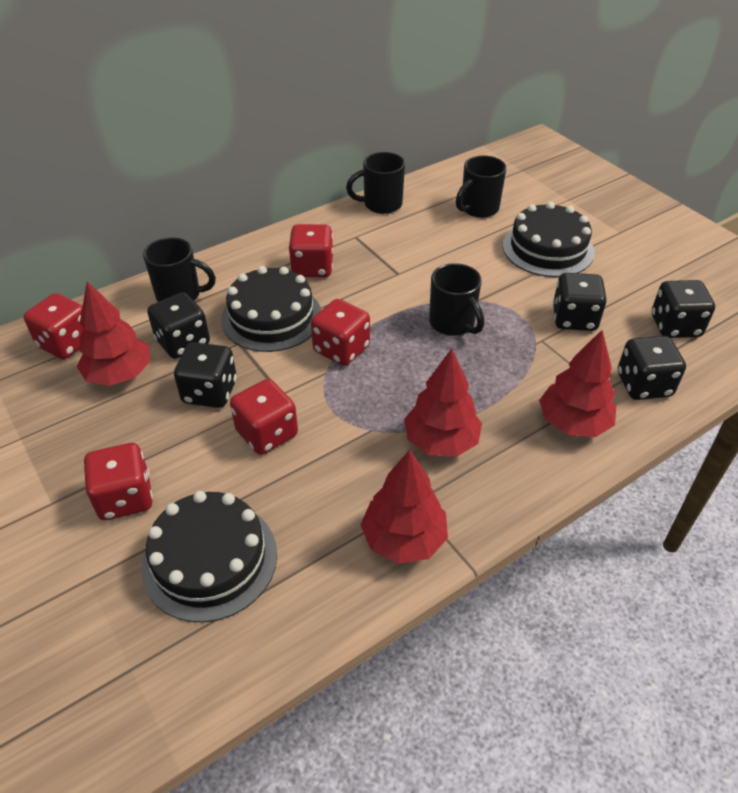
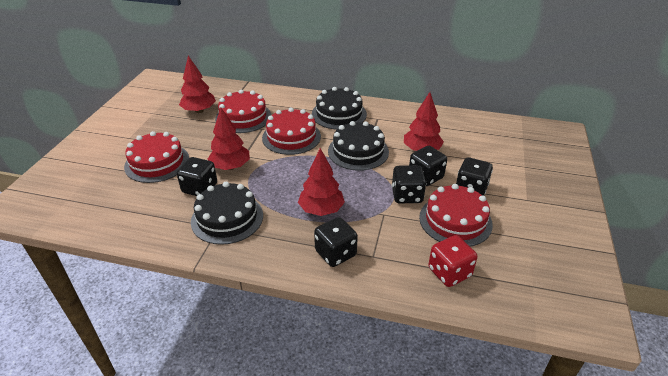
black mug: 4 -> 0
red cake: 0 -> 4
red dice: 5 -> 1

